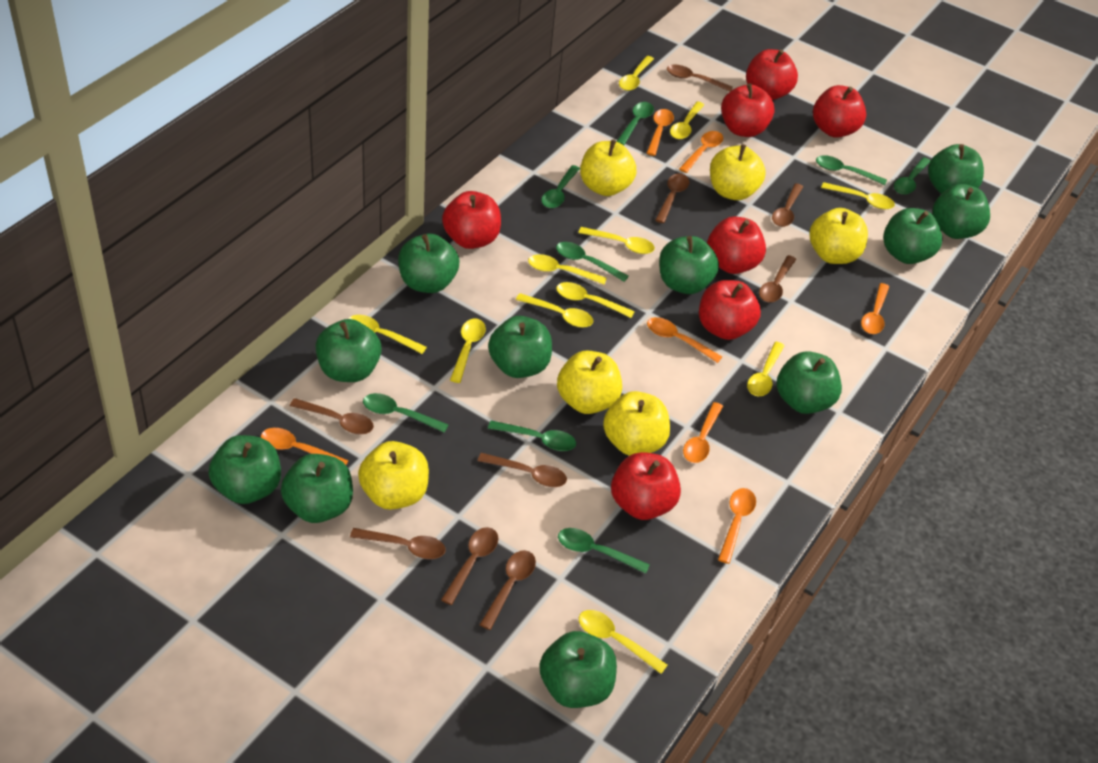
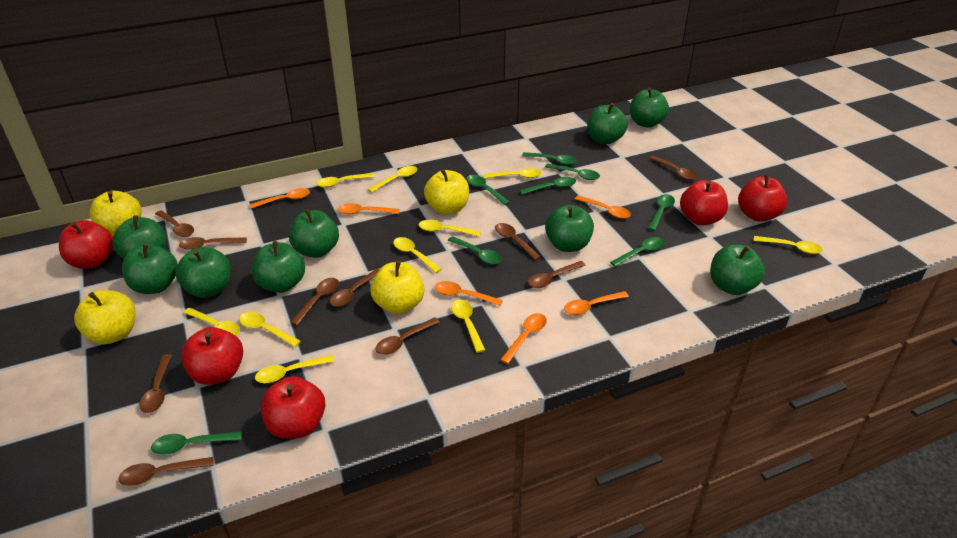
brown spoon: 9 -> 10
green apple: 11 -> 9
orange spoon: 7 -> 6
red apple: 7 -> 5
yellow apple: 6 -> 4
yellow spoon: 11 -> 10

